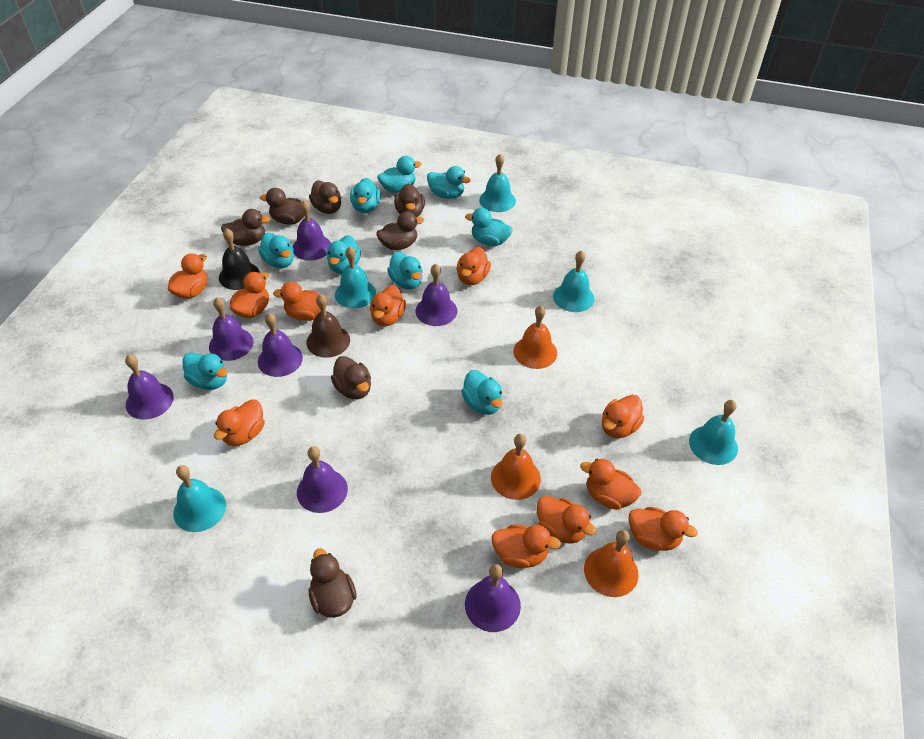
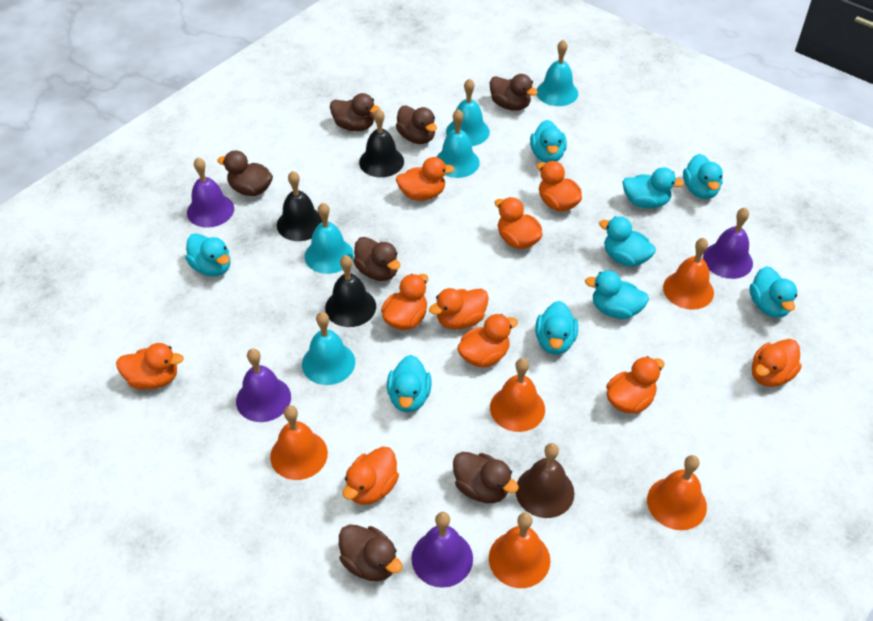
black bell: 1 -> 3
orange bell: 3 -> 5
orange duck: 11 -> 10
purple bell: 7 -> 4

